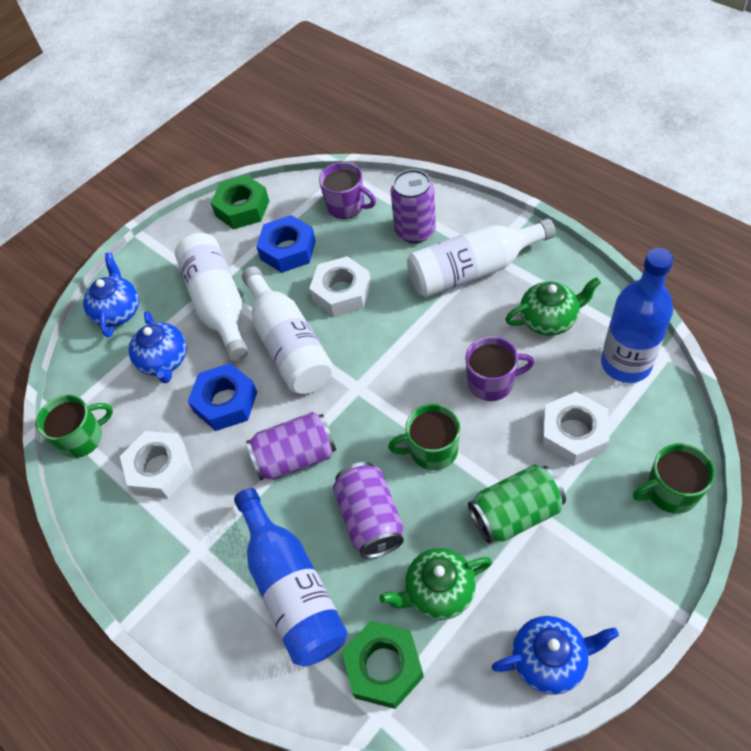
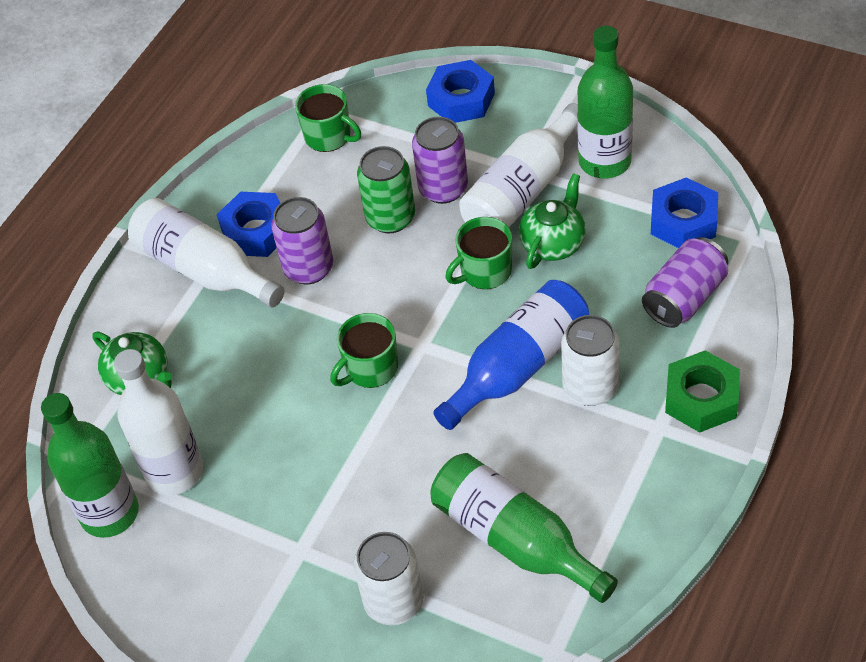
blue bottle: 2 -> 1
blue nut: 2 -> 3
blue teapot: 3 -> 0
green bottle: 0 -> 3
green nut: 2 -> 1
purple mug: 2 -> 0
white can: 0 -> 2
white nut: 3 -> 0

